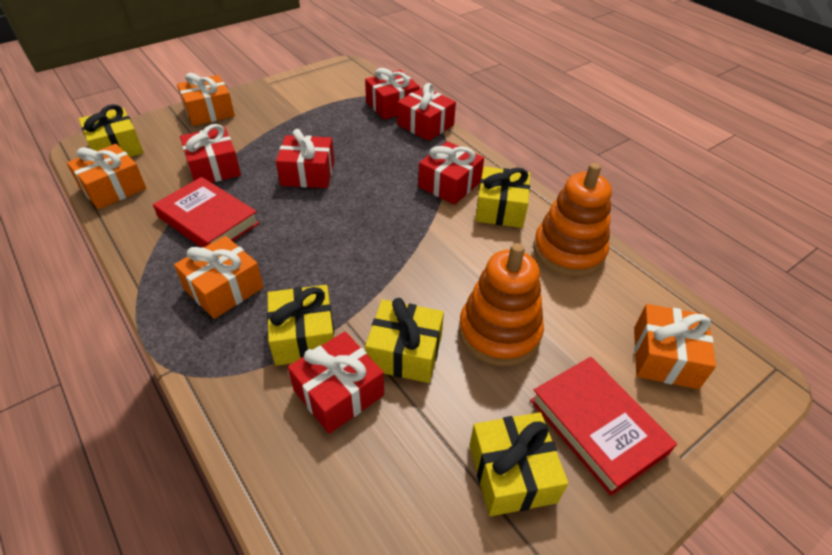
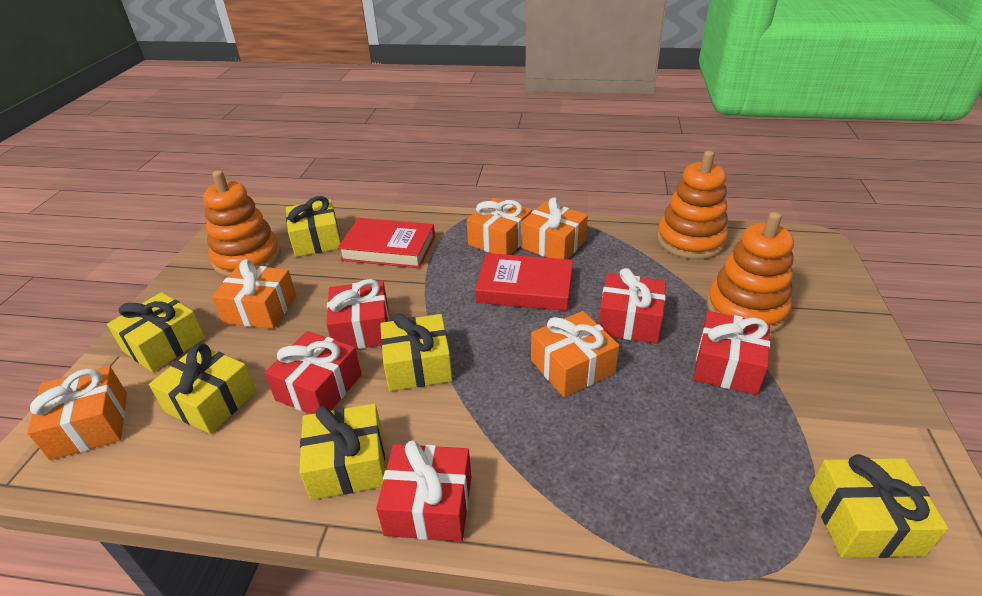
orange gift: 4 -> 5
orange stacking toy: 2 -> 3
red gift: 6 -> 5
yellow gift: 5 -> 6

